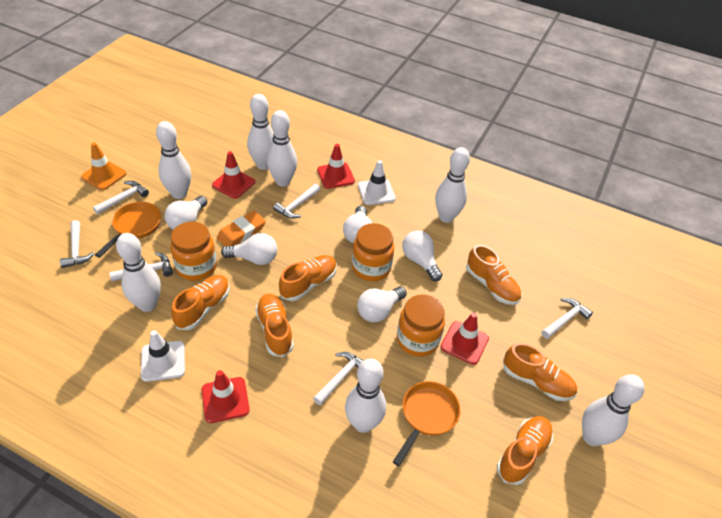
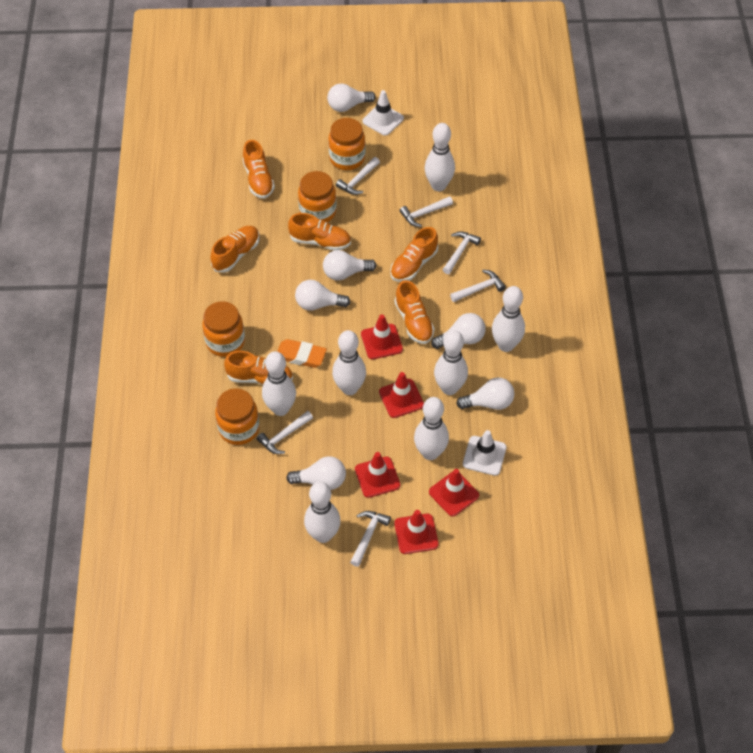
orange jar: 3 -> 4
orange pan: 2 -> 0
orange traffic cone: 1 -> 0
red traffic cone: 4 -> 5
white light bulb: 5 -> 6

